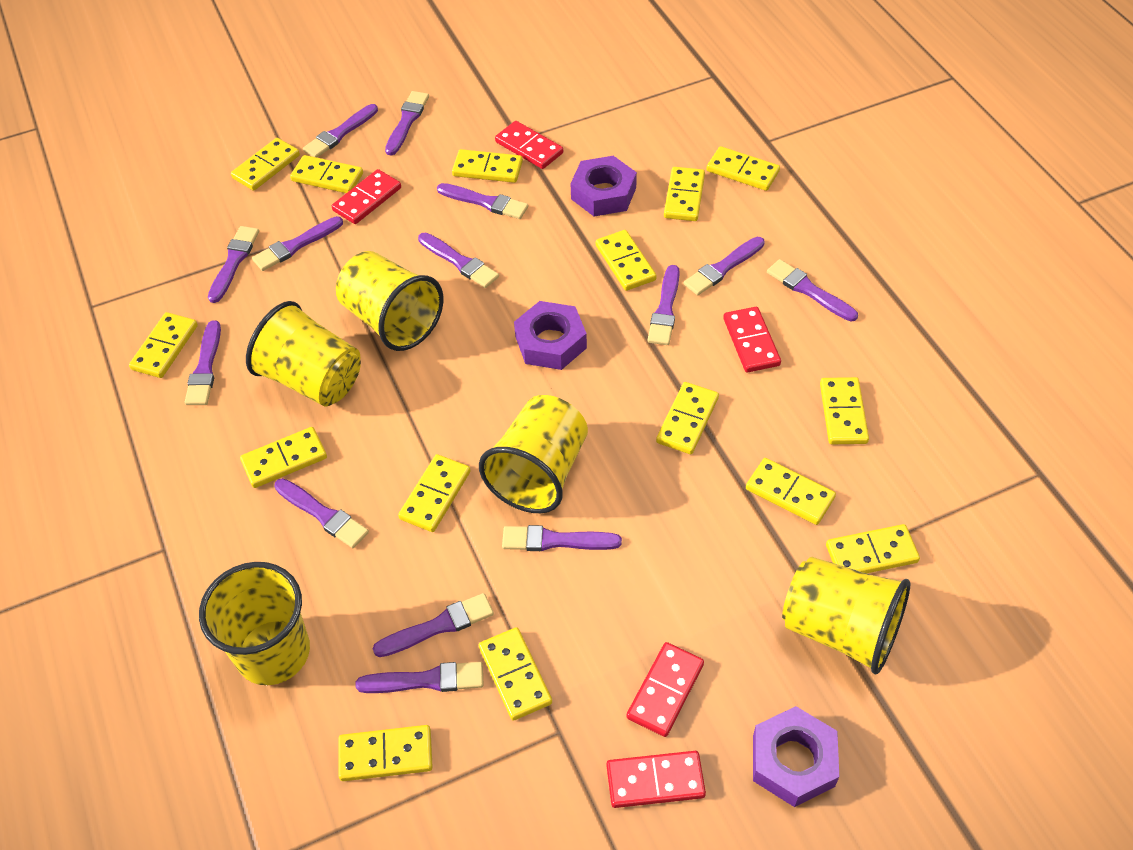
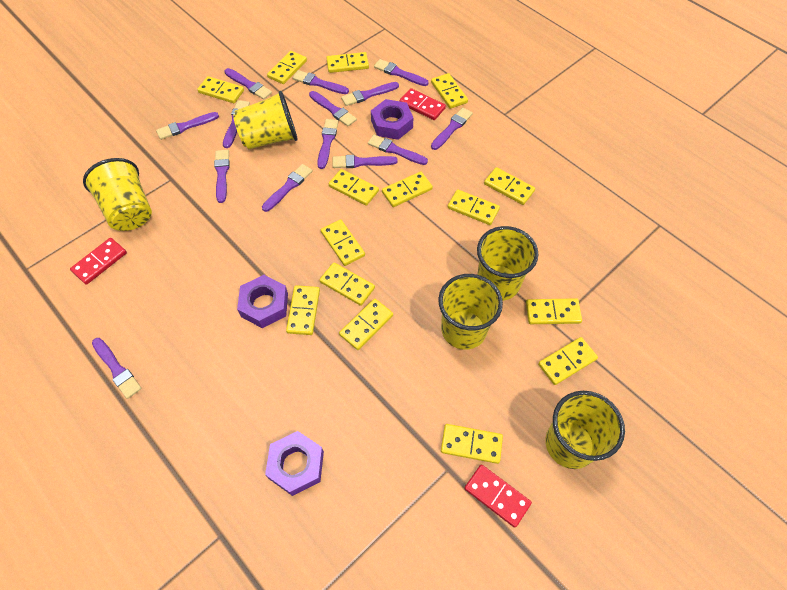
red domino: 5 -> 3

